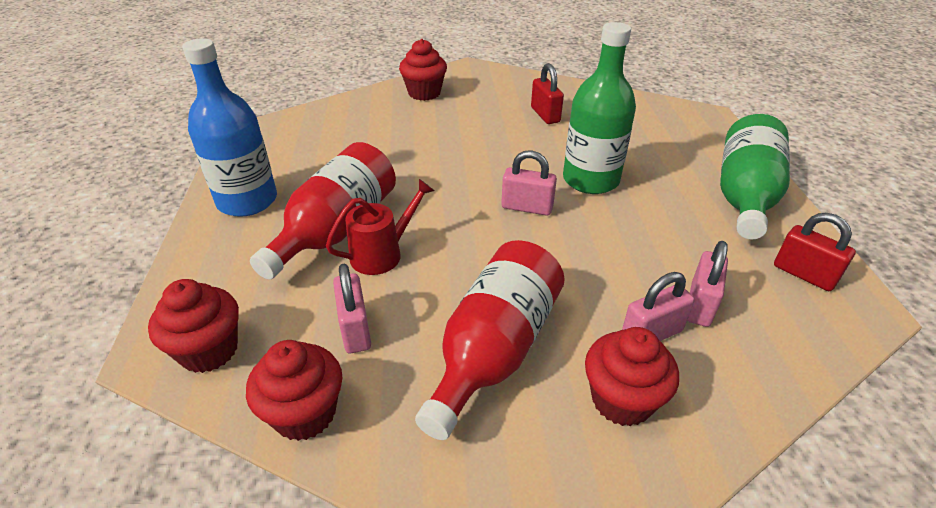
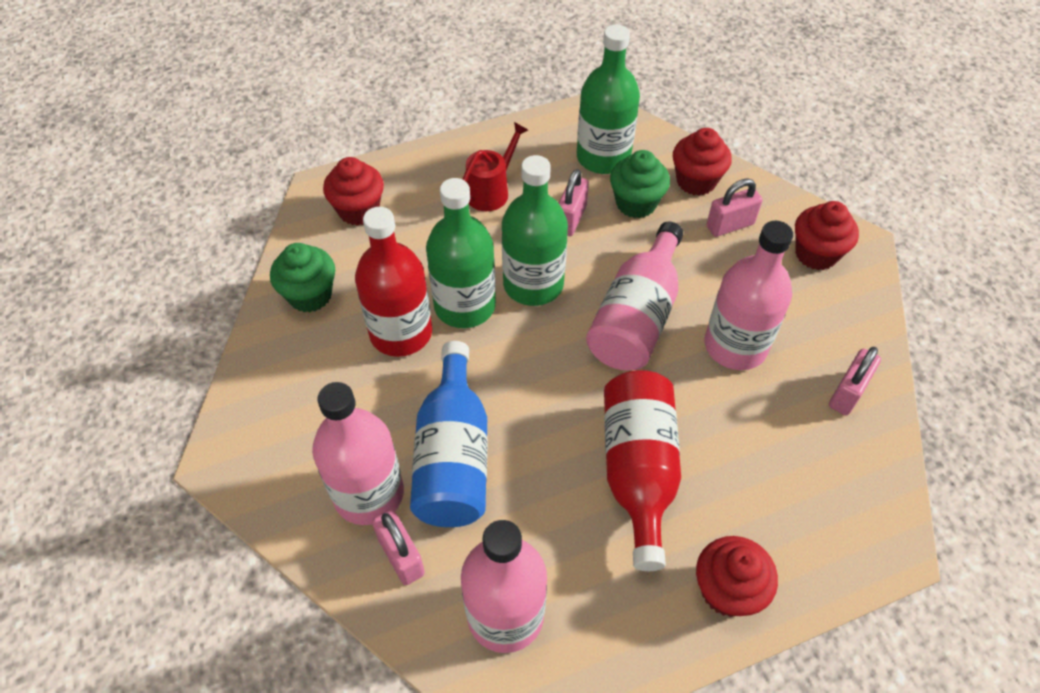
green bottle: 2 -> 3
green cupcake: 0 -> 2
pink bottle: 0 -> 4
red padlock: 2 -> 0

